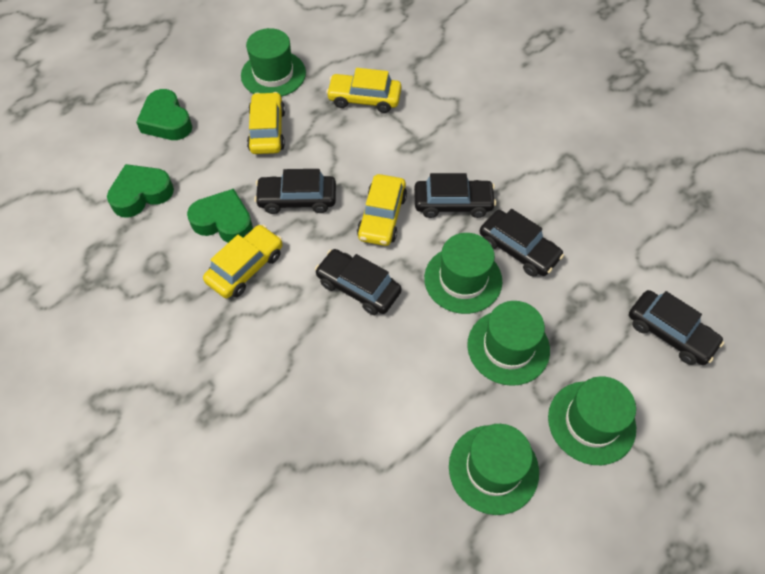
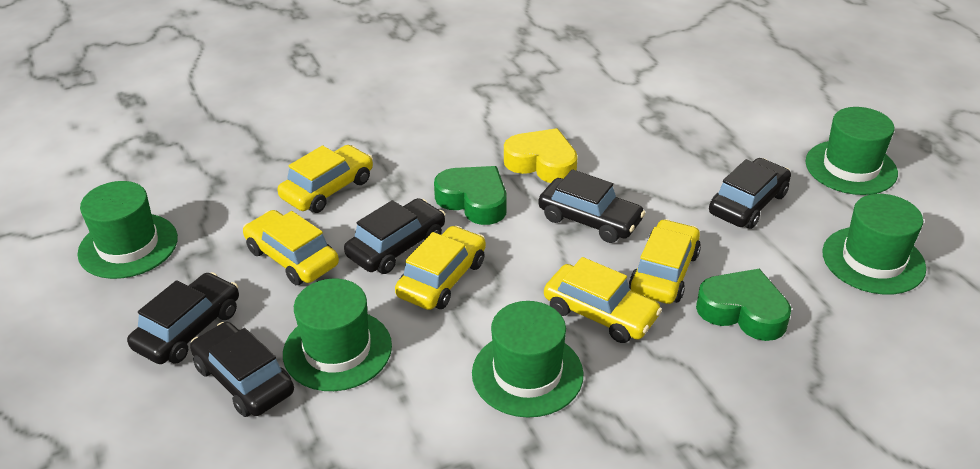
green heart: 3 -> 2
yellow car: 4 -> 5
yellow heart: 0 -> 1

